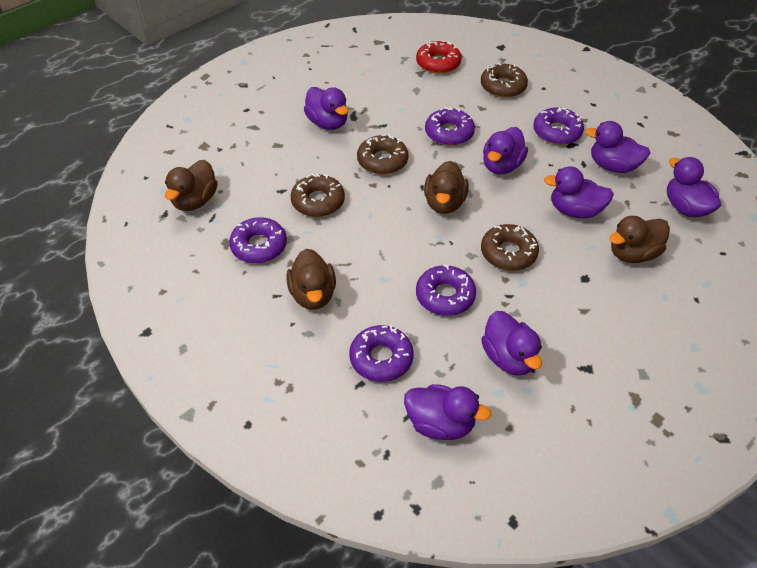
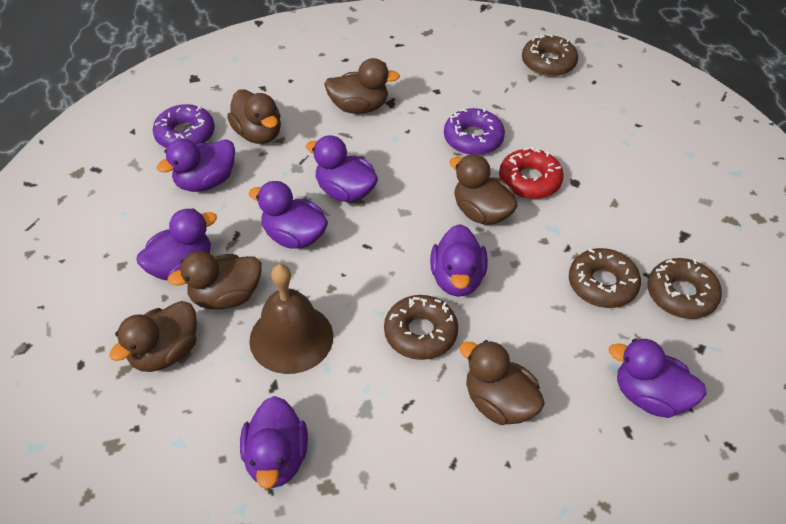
brown bell: 0 -> 1
brown duck: 4 -> 6
purple donut: 5 -> 2

